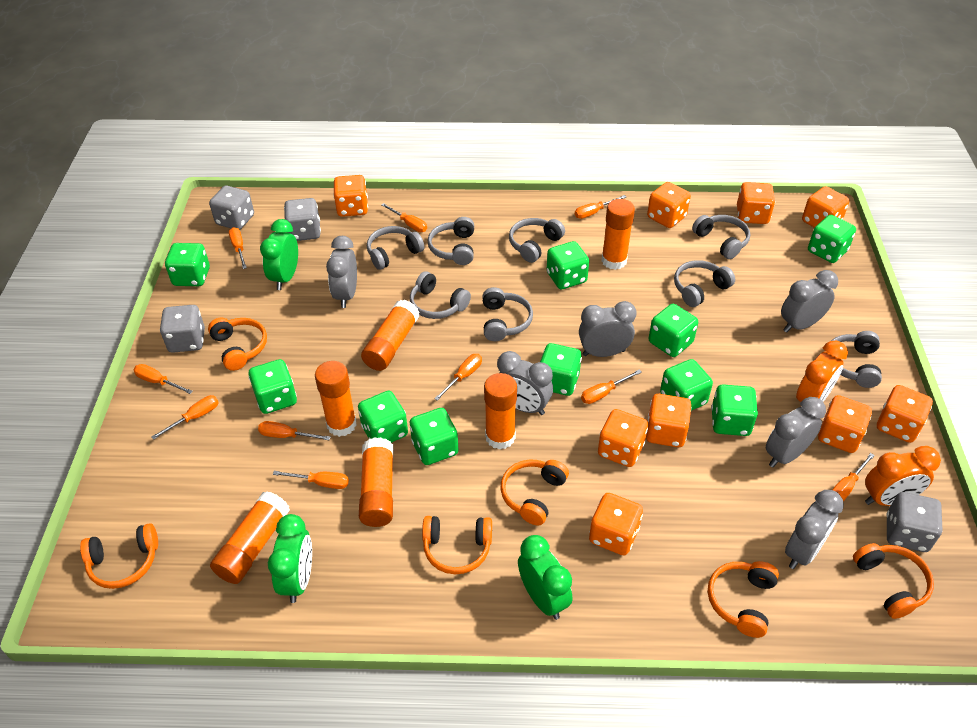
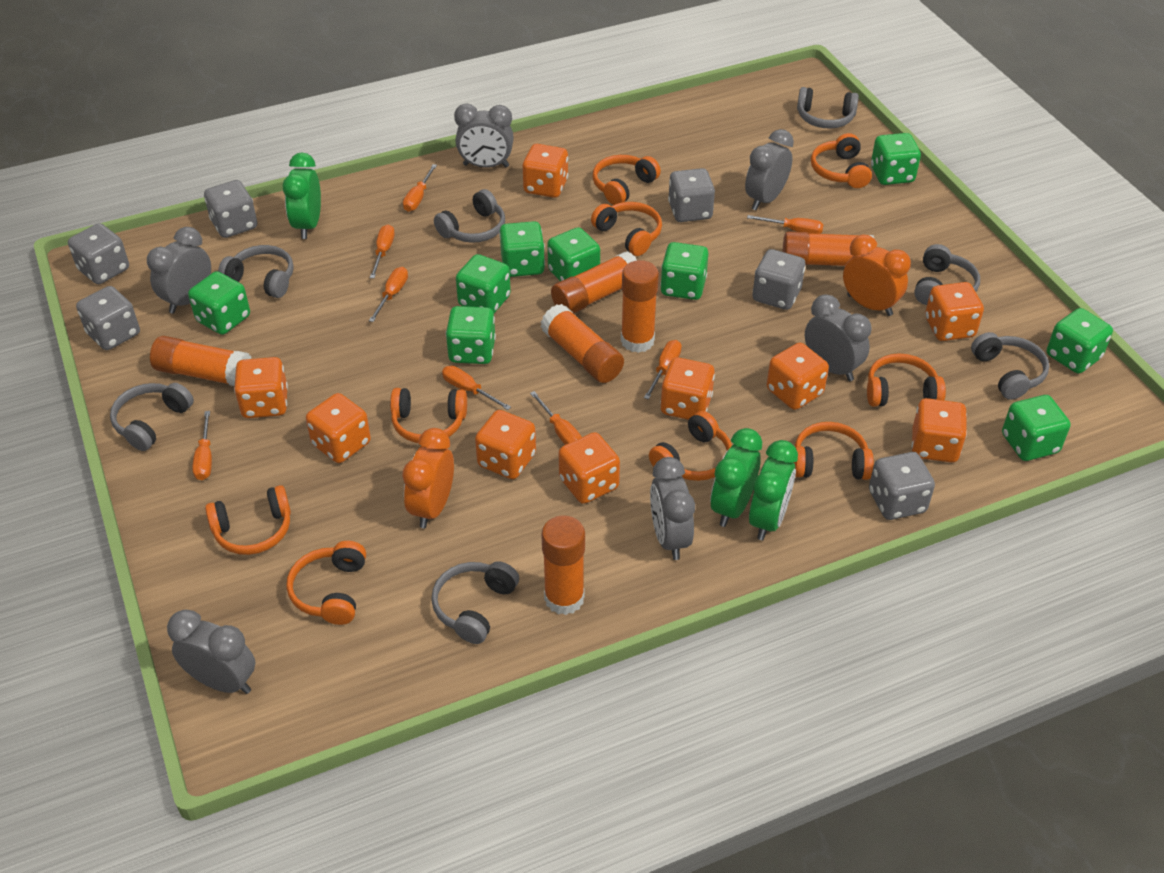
green dice: 10 -> 9
grey dice: 4 -> 6
grey headphones: 8 -> 7
orange headphones: 6 -> 9
orange screwdriver: 10 -> 8

